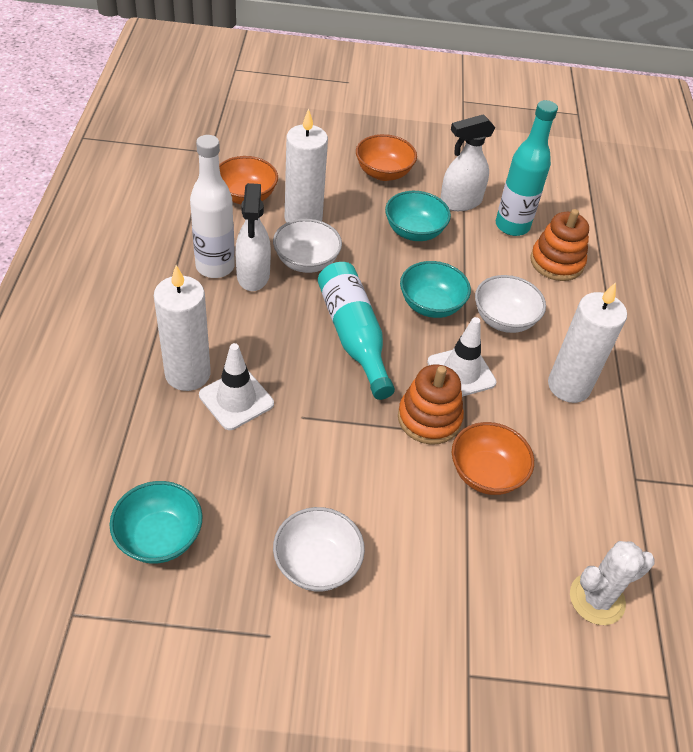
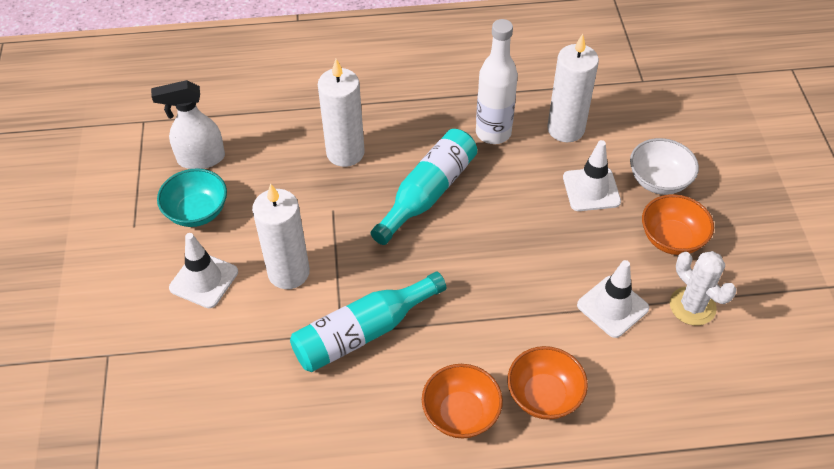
orange stacking toy: 2 -> 0
turquoise bowl: 3 -> 1
white bowl: 3 -> 1
white spray bottle: 2 -> 1
white traffic cone: 2 -> 3

